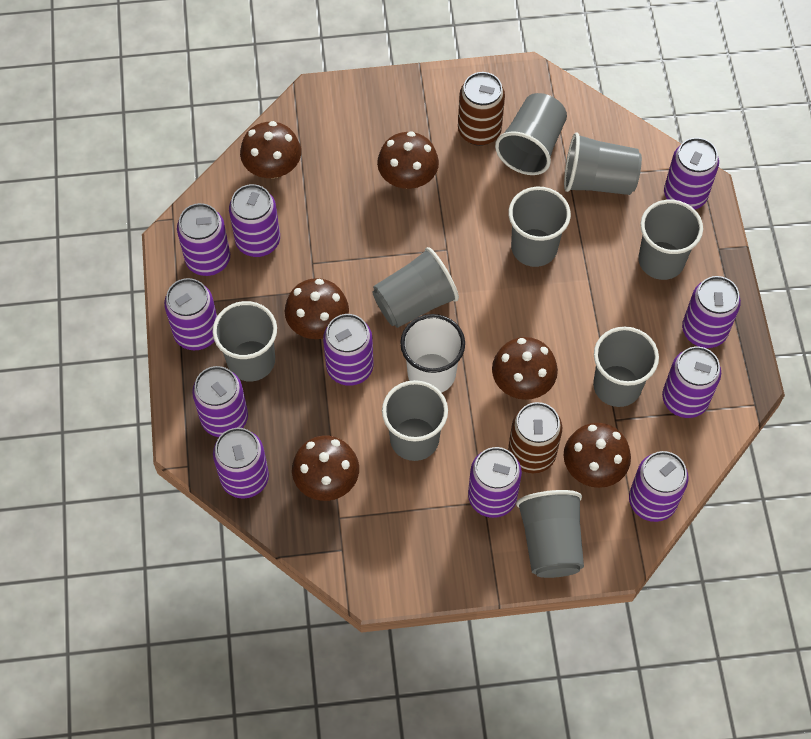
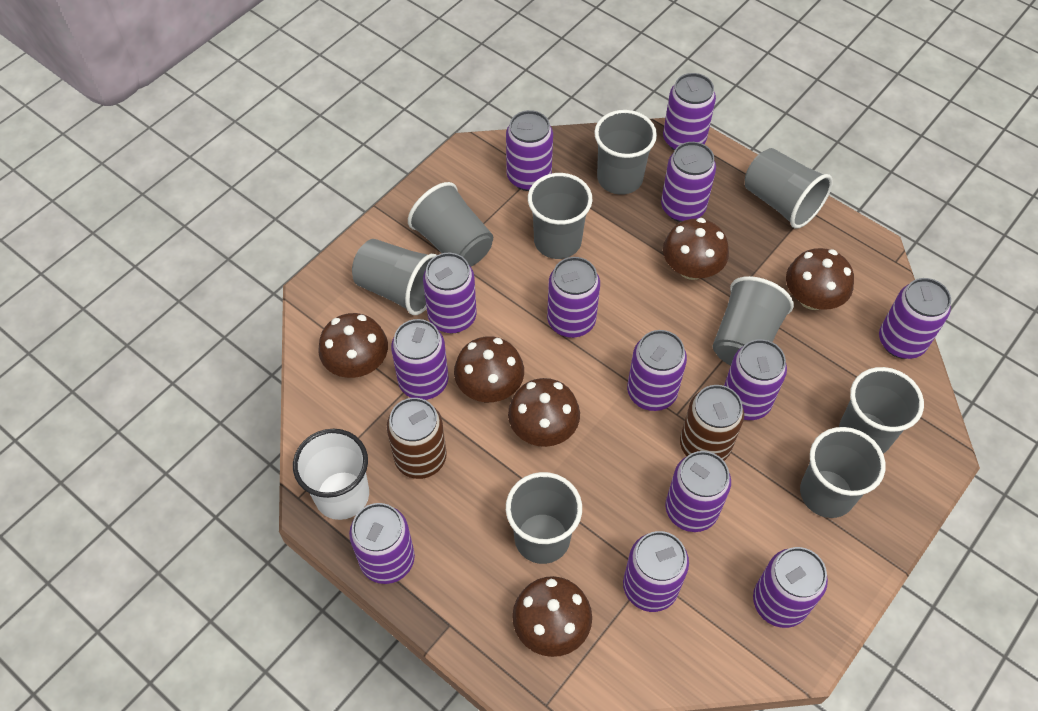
purple can: 11 -> 13

